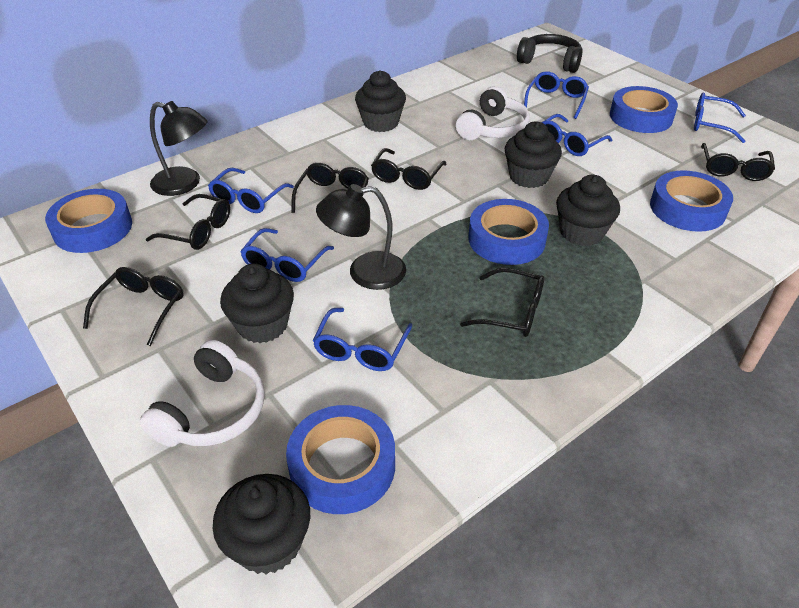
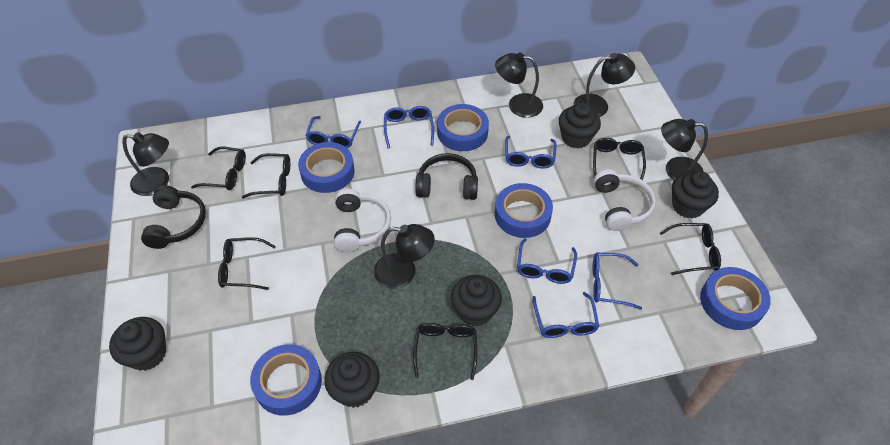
black headphones: 1 -> 2
black lamp: 2 -> 5

